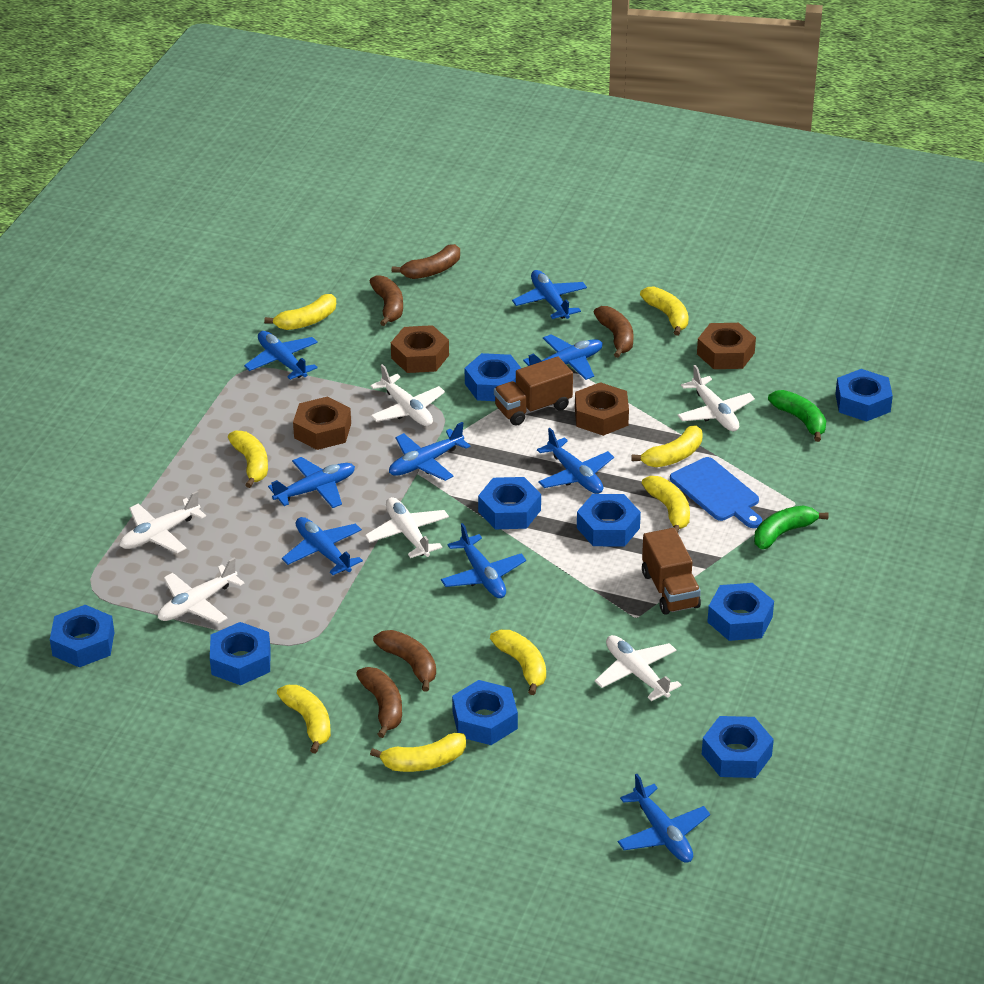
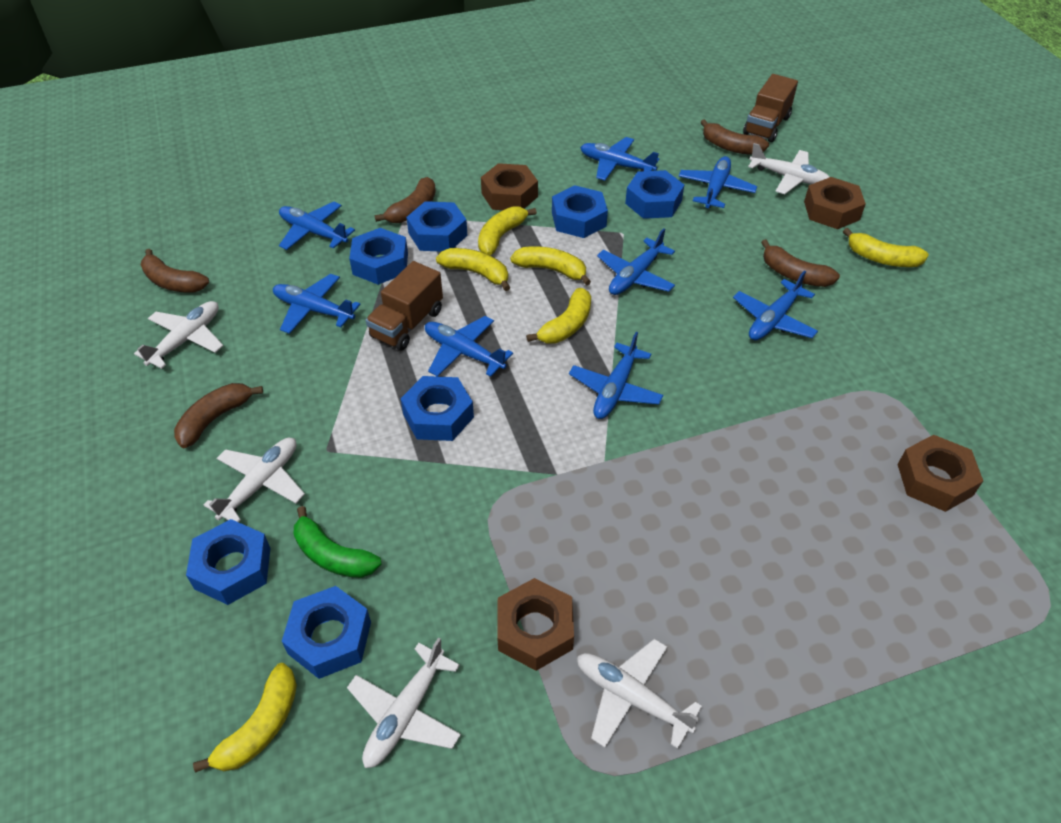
blue cutting board: 1 -> 0
blue nut: 9 -> 7
blue plane: 9 -> 8
green banana: 2 -> 1
white plane: 6 -> 5
yellow banana: 8 -> 6

